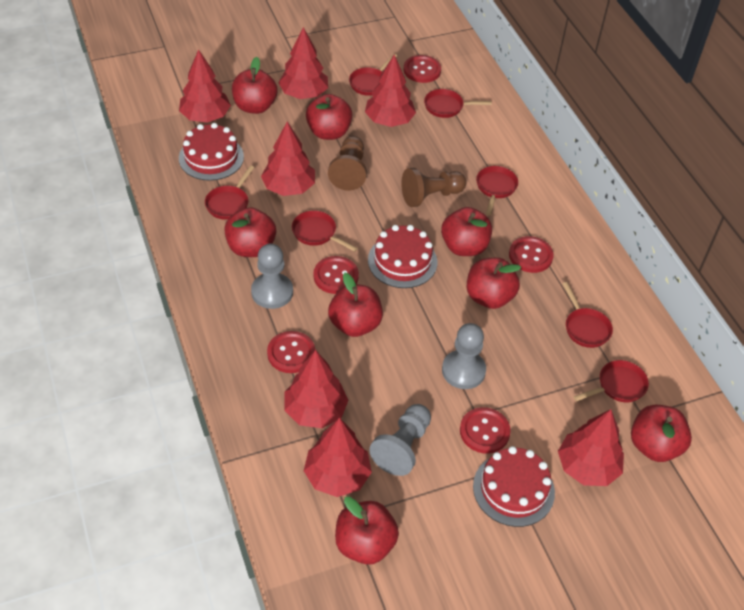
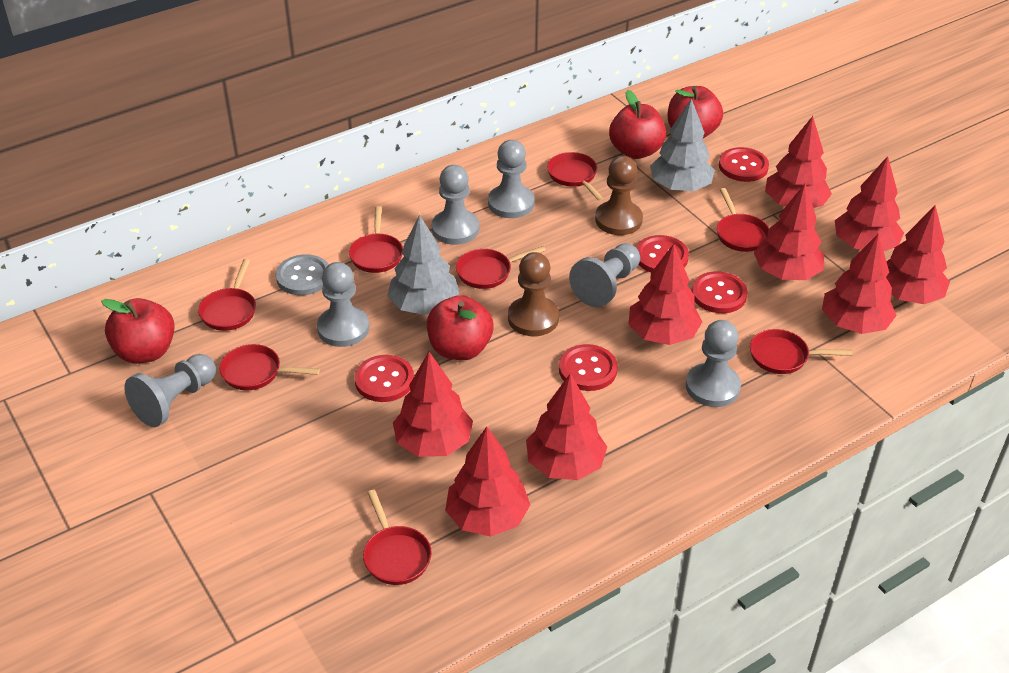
grey button: 0 -> 1
grey pawn: 3 -> 6
grey tree: 0 -> 2
red apple: 8 -> 4
red cake: 3 -> 0
red pan: 7 -> 8
red tree: 7 -> 9

